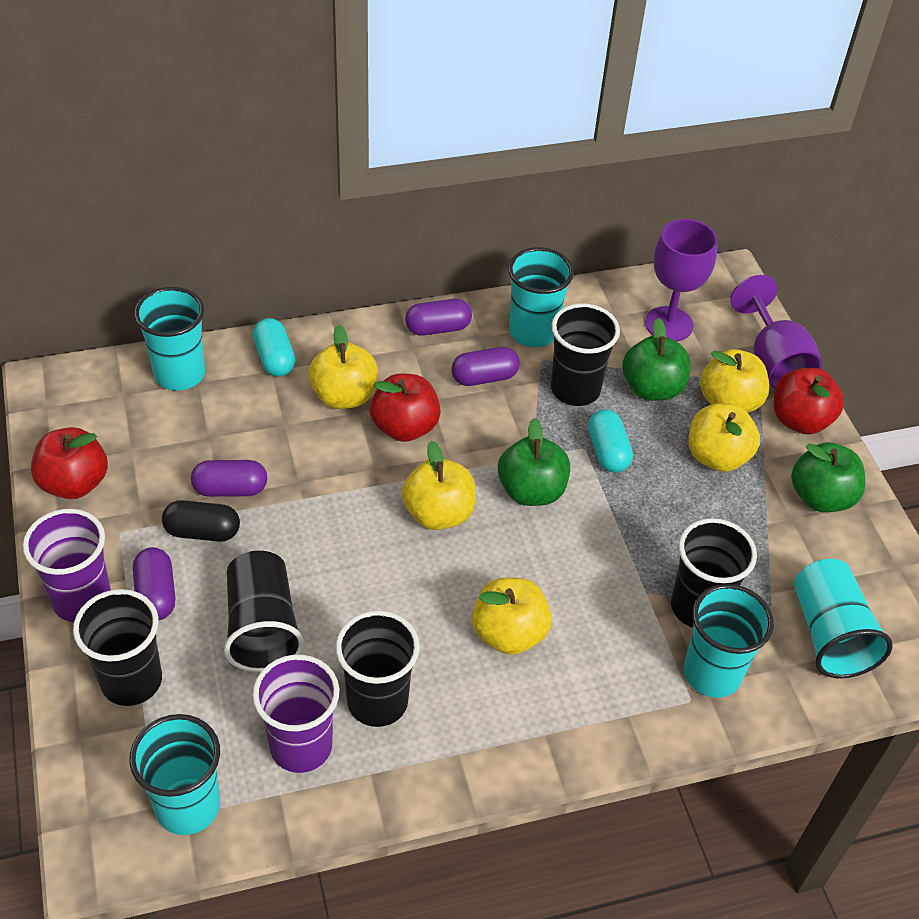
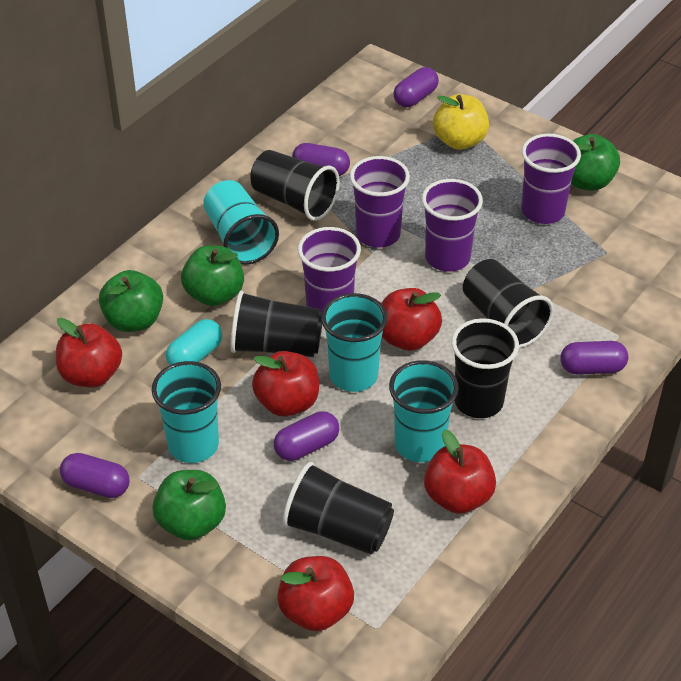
black capsule: 1 -> 0
green apple: 3 -> 4
purple capsule: 4 -> 5
purple cup: 2 -> 4
purple goblet: 2 -> 0
red apple: 3 -> 5
turquoise capsule: 2 -> 1
turquoise cup: 5 -> 4
yellow apple: 5 -> 1

